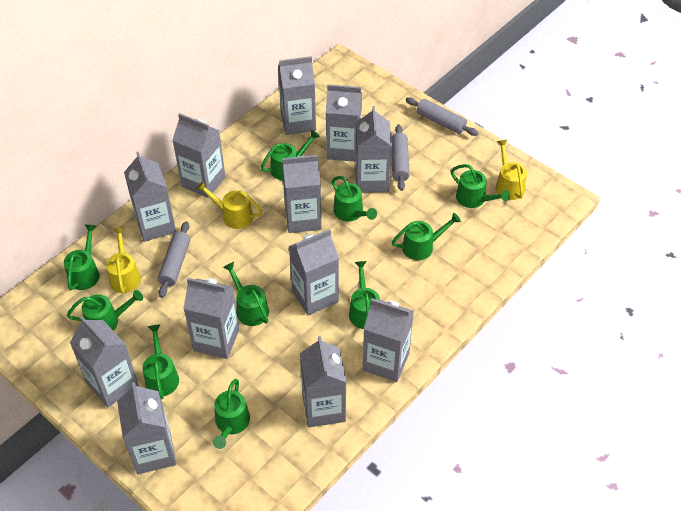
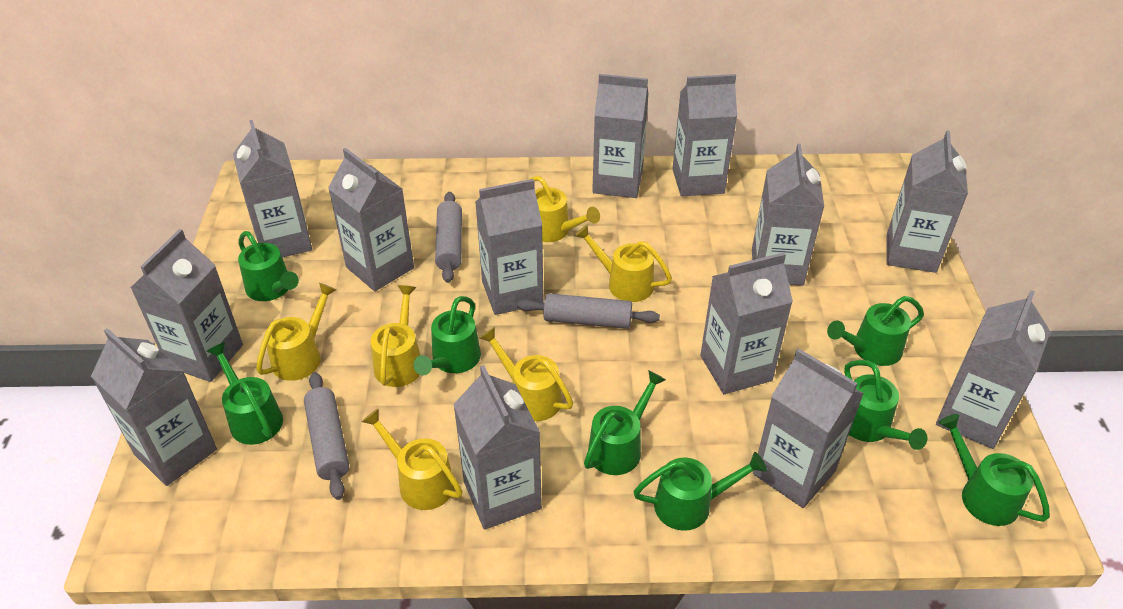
green watering can: 10 -> 8
grey carton: 12 -> 13
yellow watering can: 3 -> 6

